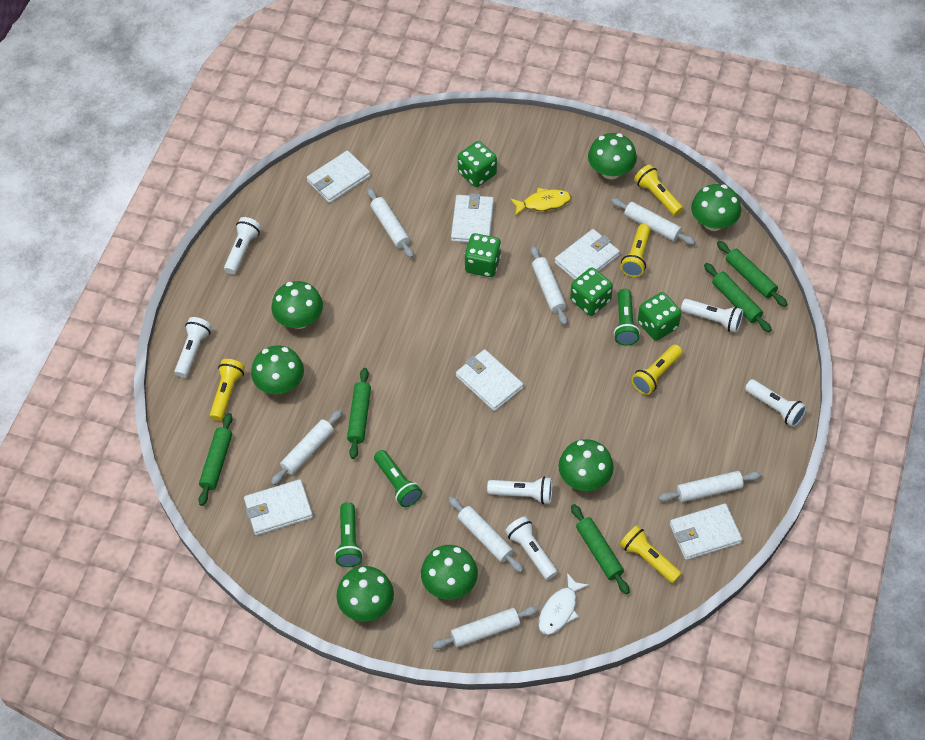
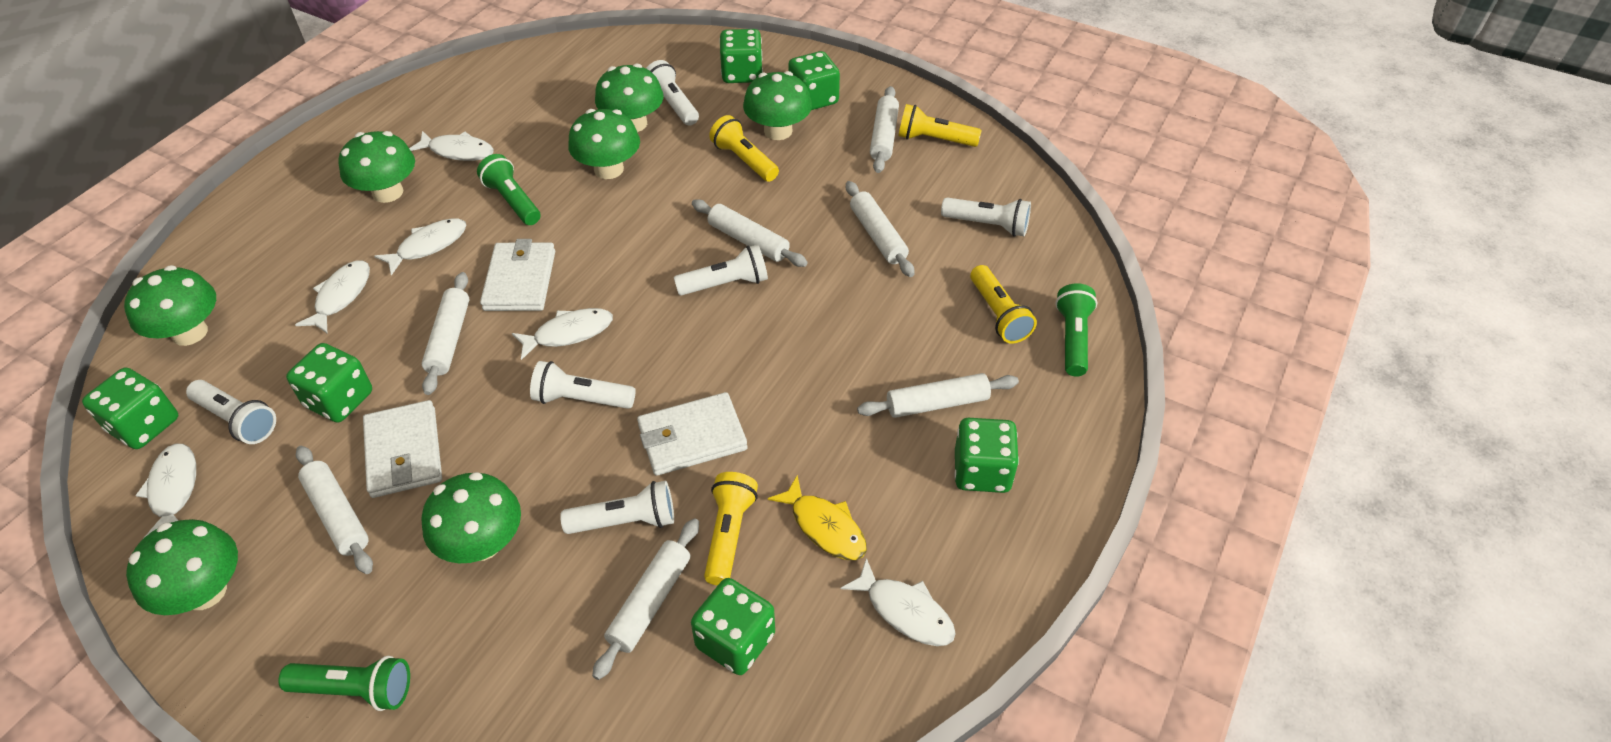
green dice: 4 -> 6
green rolling pin: 5 -> 0
white fish: 1 -> 6
white wallet: 6 -> 3
yellow flashlight: 5 -> 4

